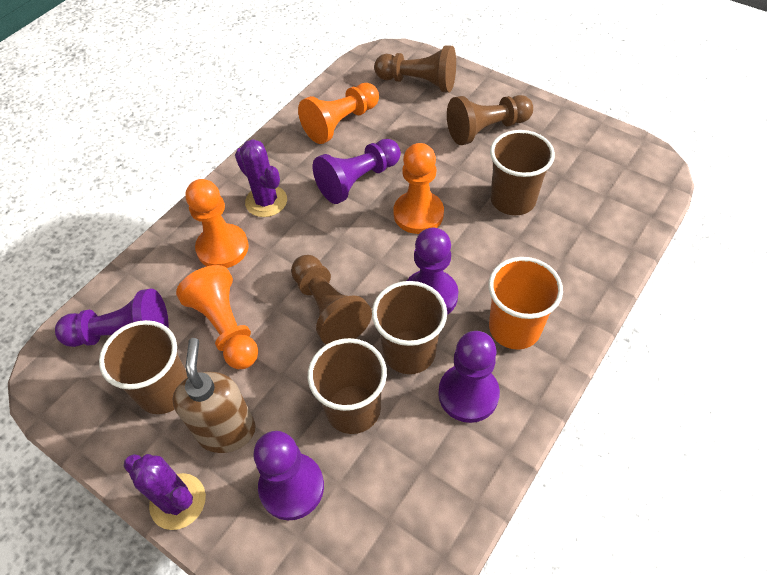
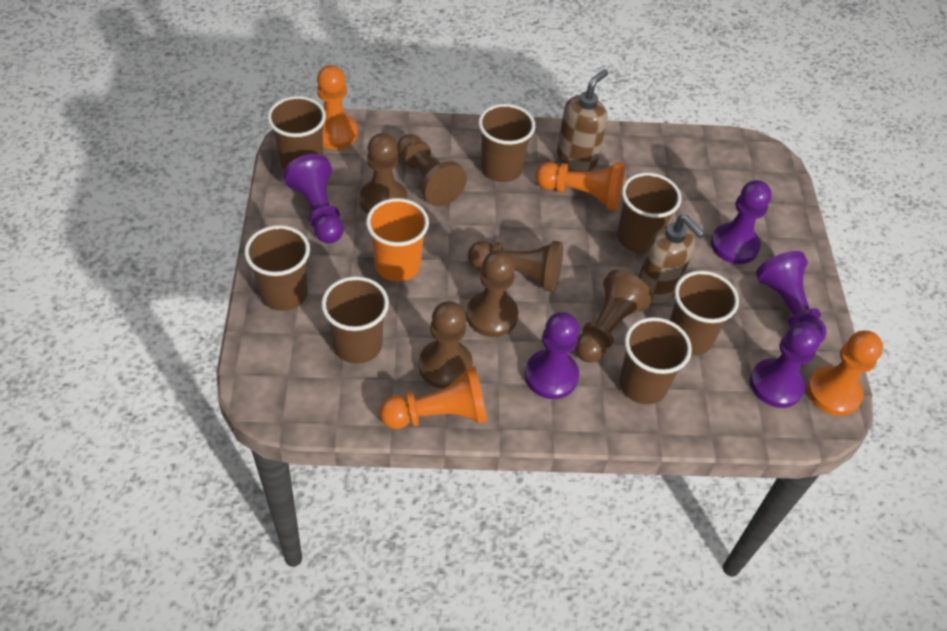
brown cup: 4 -> 7
brown pawn: 3 -> 6
brown soap dispenser: 1 -> 2
purple cactus: 2 -> 0

